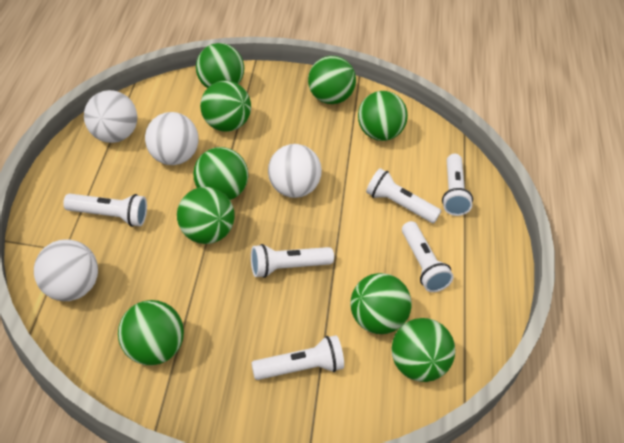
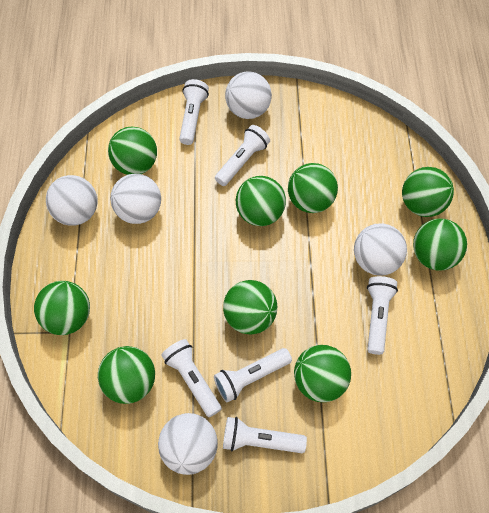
white ball: 4 -> 5

